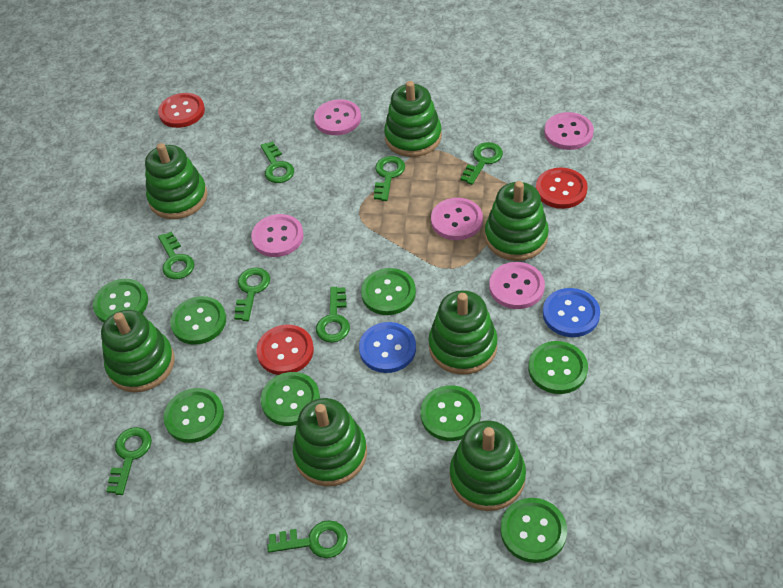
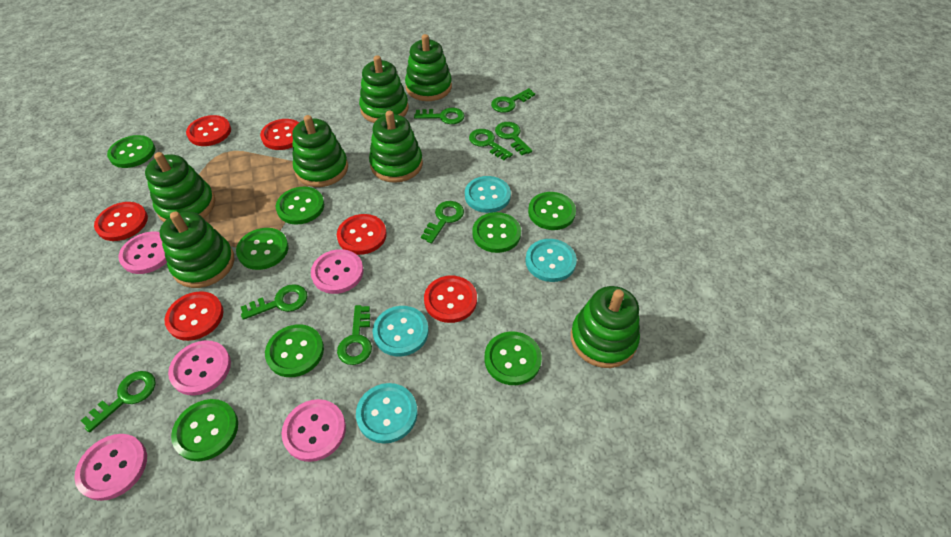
blue button: 2 -> 0
red button: 3 -> 6
turquoise button: 0 -> 4

